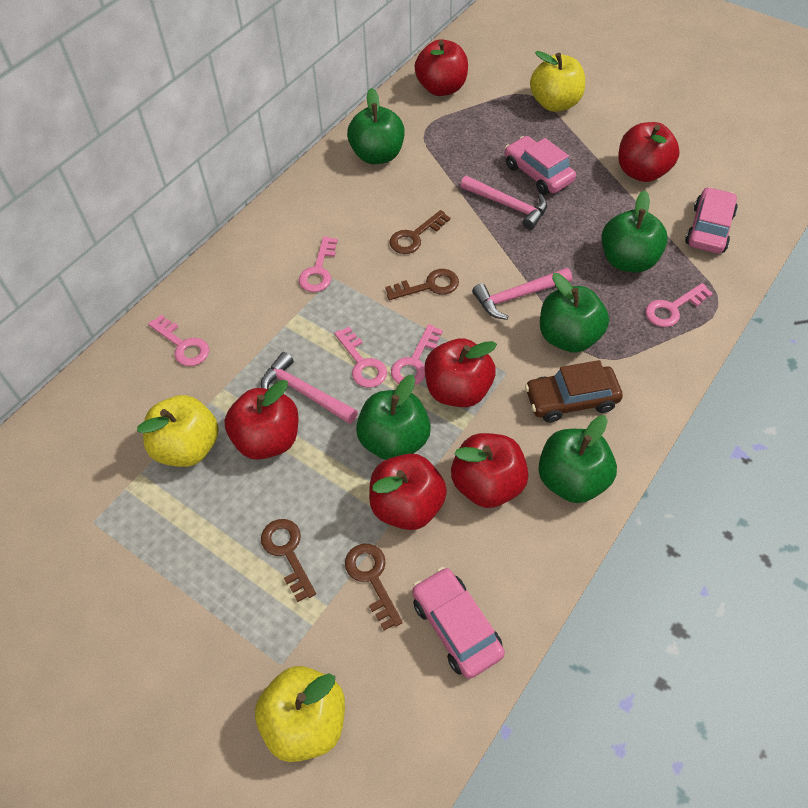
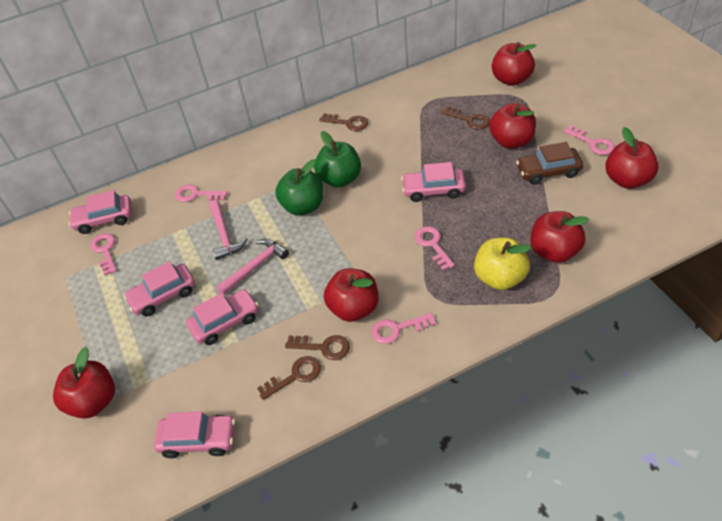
green apple: 5 -> 2
pink car: 3 -> 5
pink hammer: 3 -> 2
yellow apple: 3 -> 1

